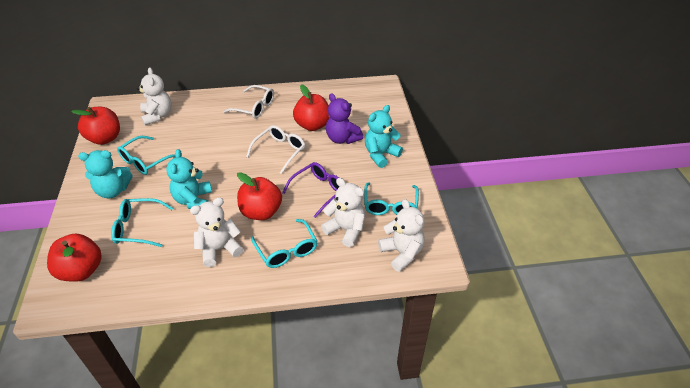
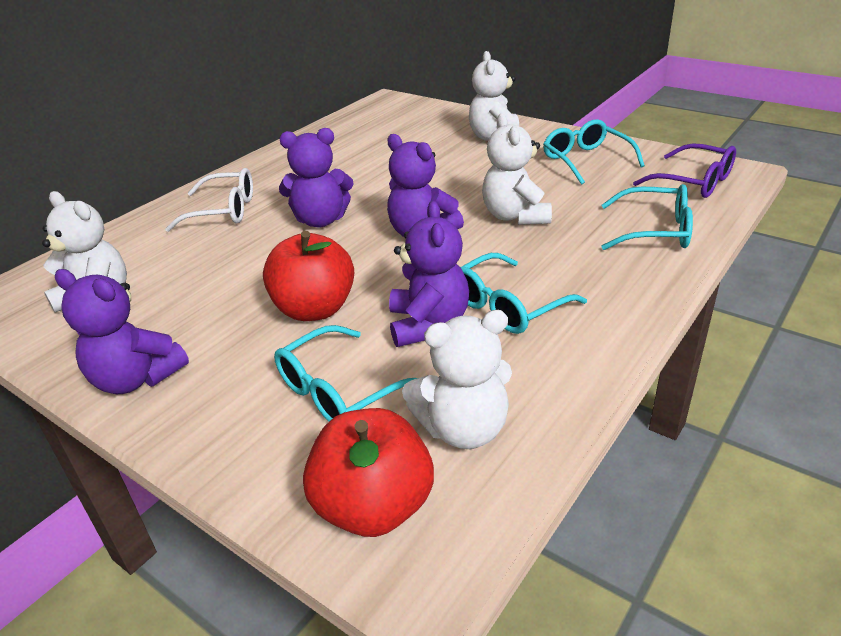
purple teddy bear: 1 -> 4
red apple: 4 -> 2
turquoise teddy bear: 3 -> 0
white glasses: 2 -> 1

